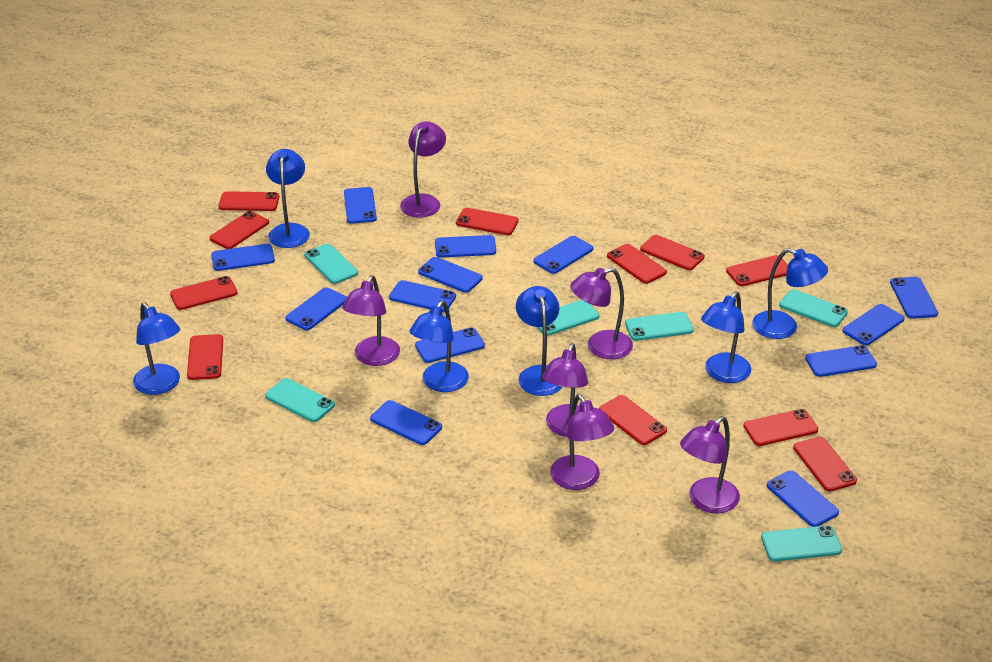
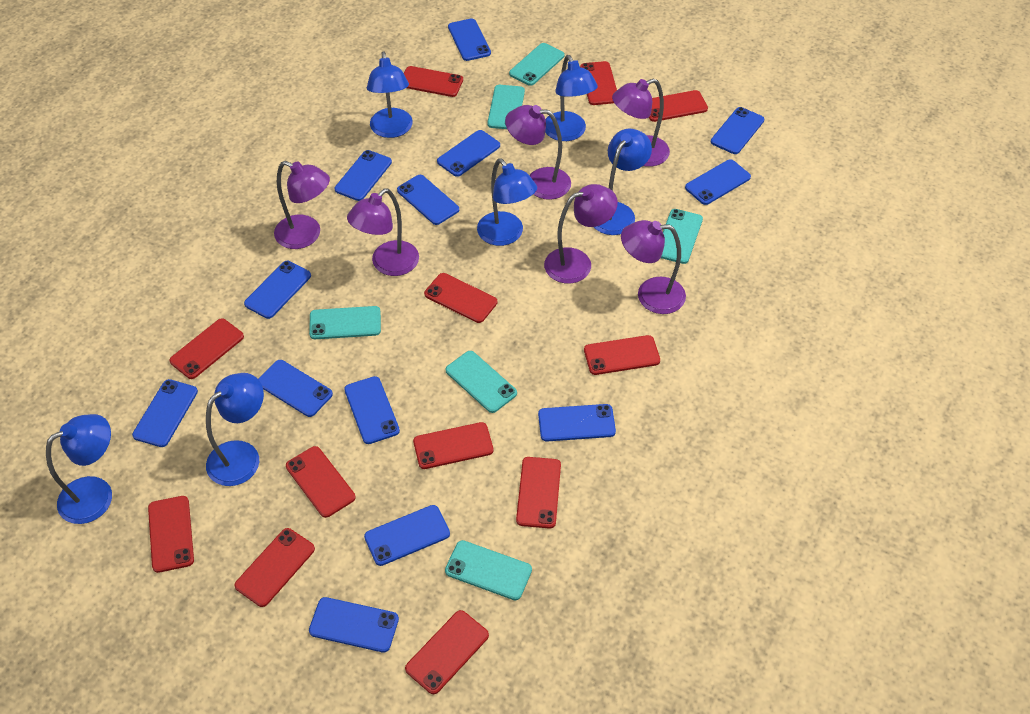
red phone: 11 -> 12

